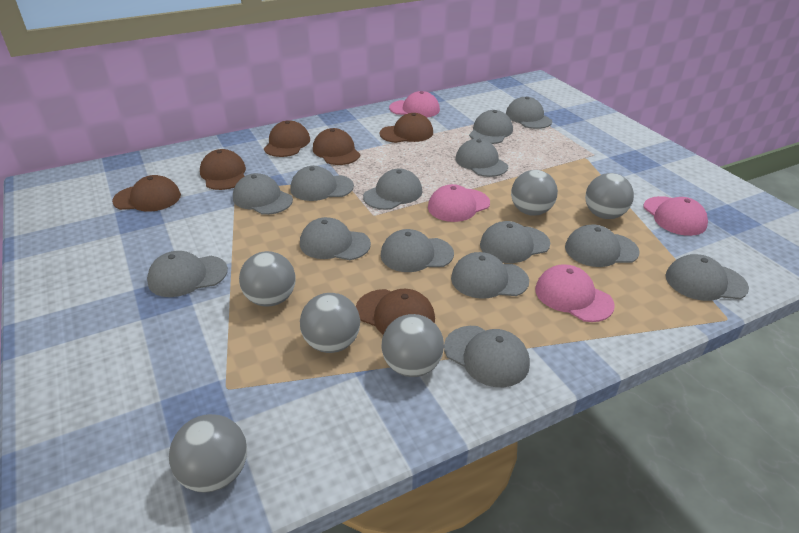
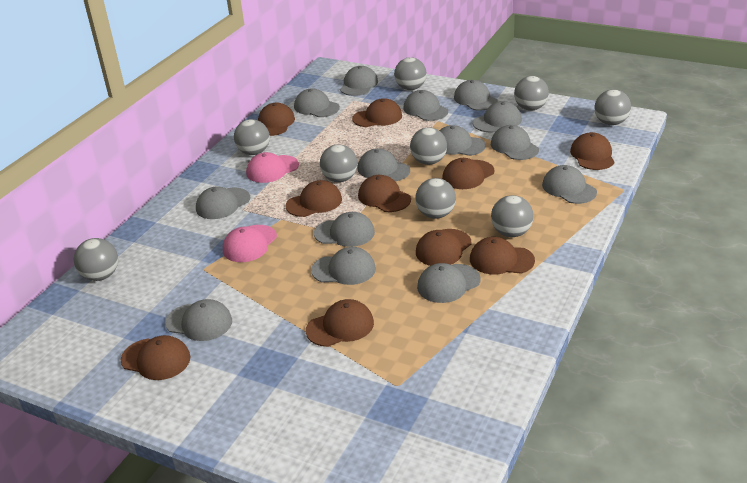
brown cap: 6 -> 10
grey ball: 6 -> 9
pink cap: 4 -> 2

